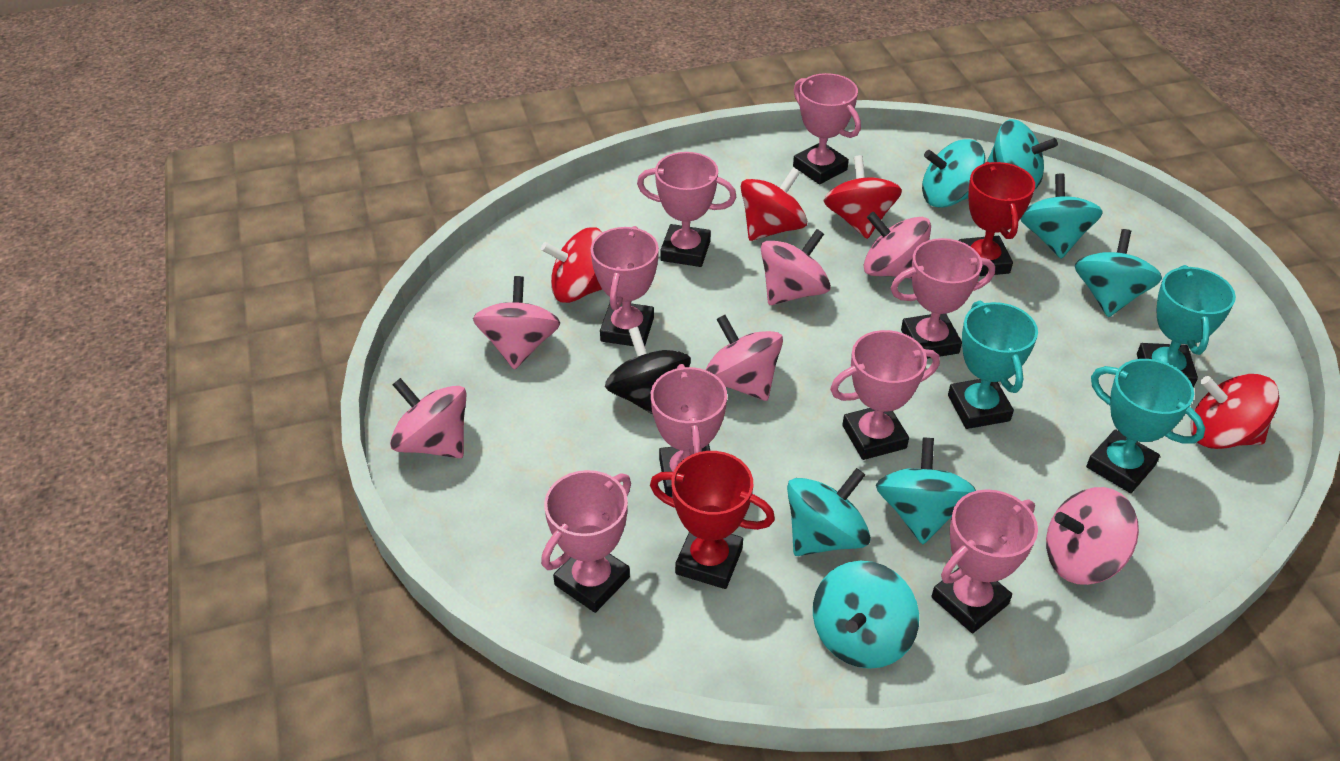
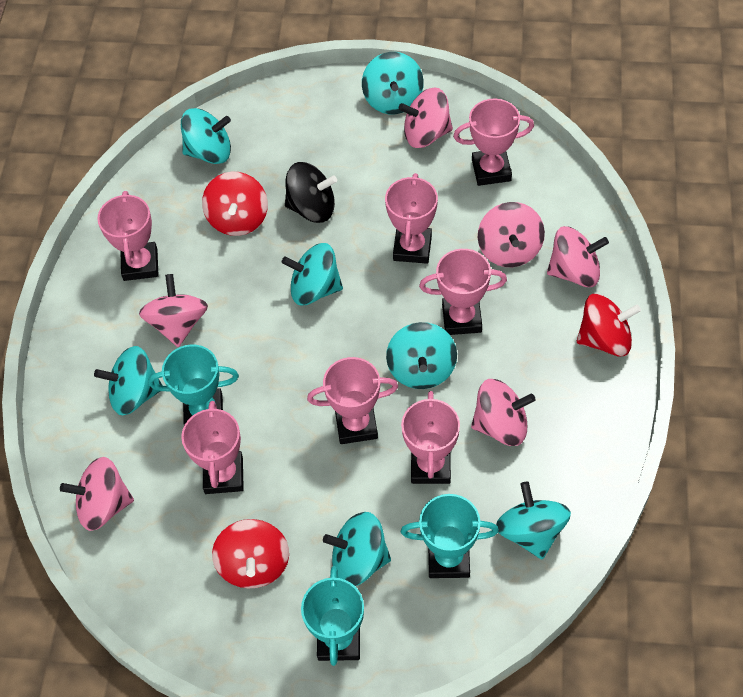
pink trophy: 8 -> 7
red spinning top: 4 -> 3
red trophy: 2 -> 0

